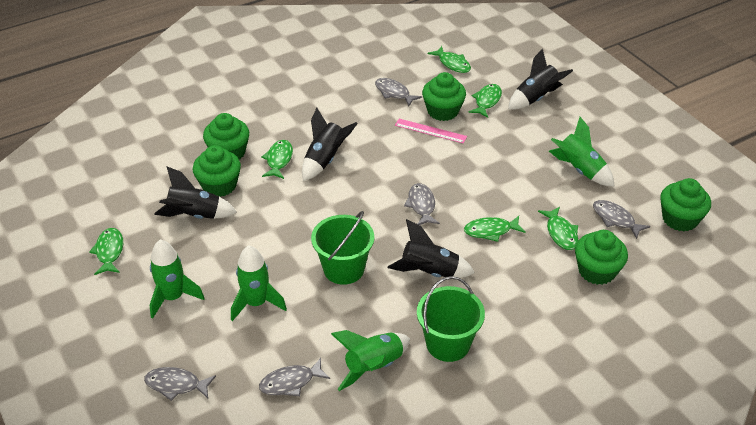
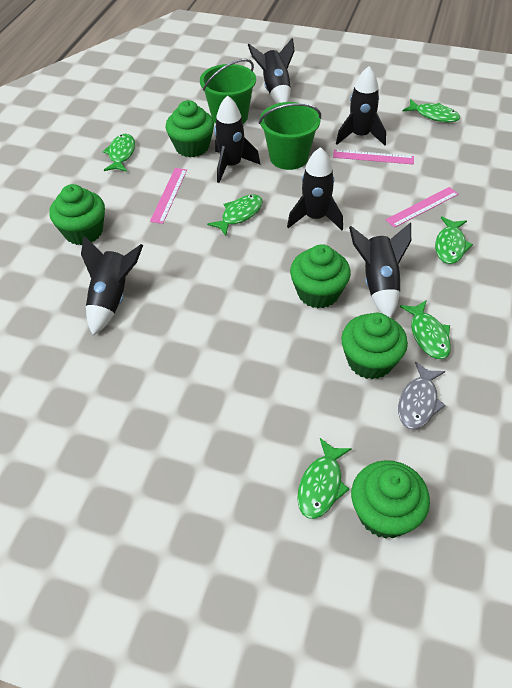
black rocket: 4 -> 6
green rocket: 4 -> 0
grey fish: 5 -> 1
pink ruler: 1 -> 3

